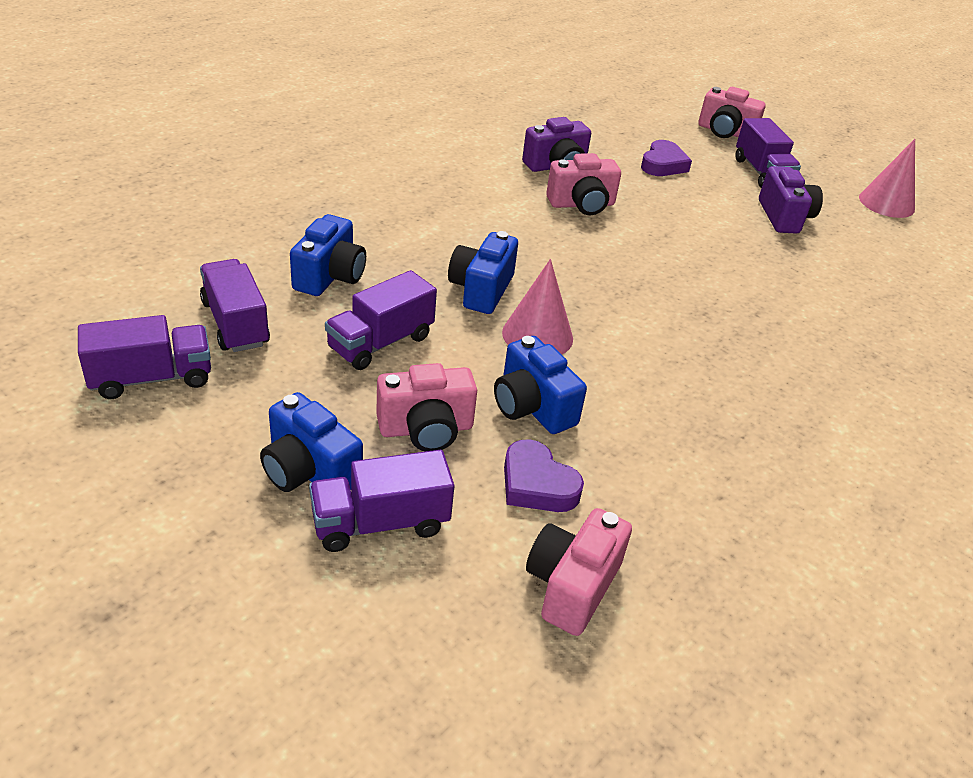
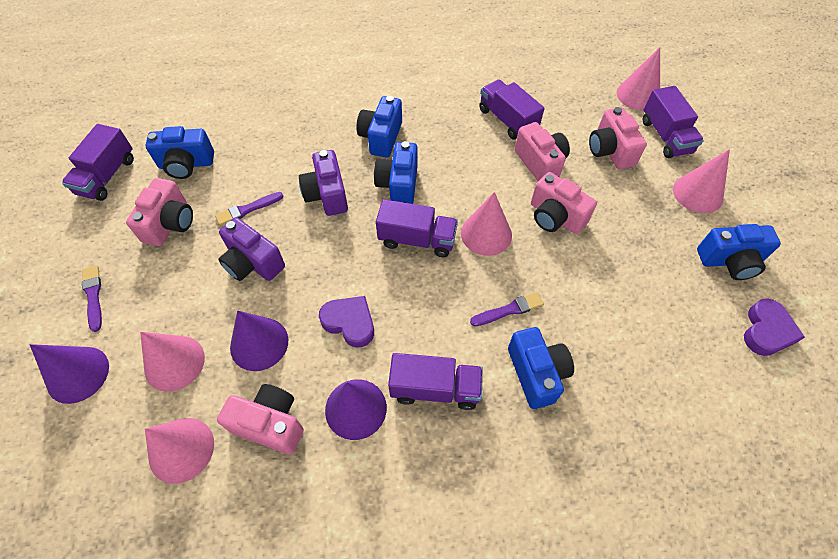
blue camera: 4 -> 5
pink camera: 4 -> 5
pink cone: 2 -> 5
purple brush: 0 -> 3
purple cone: 0 -> 3

